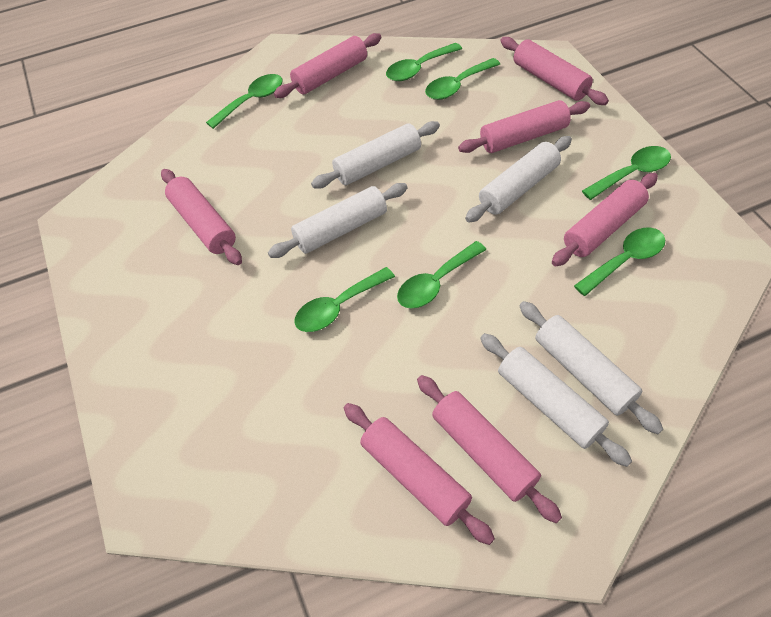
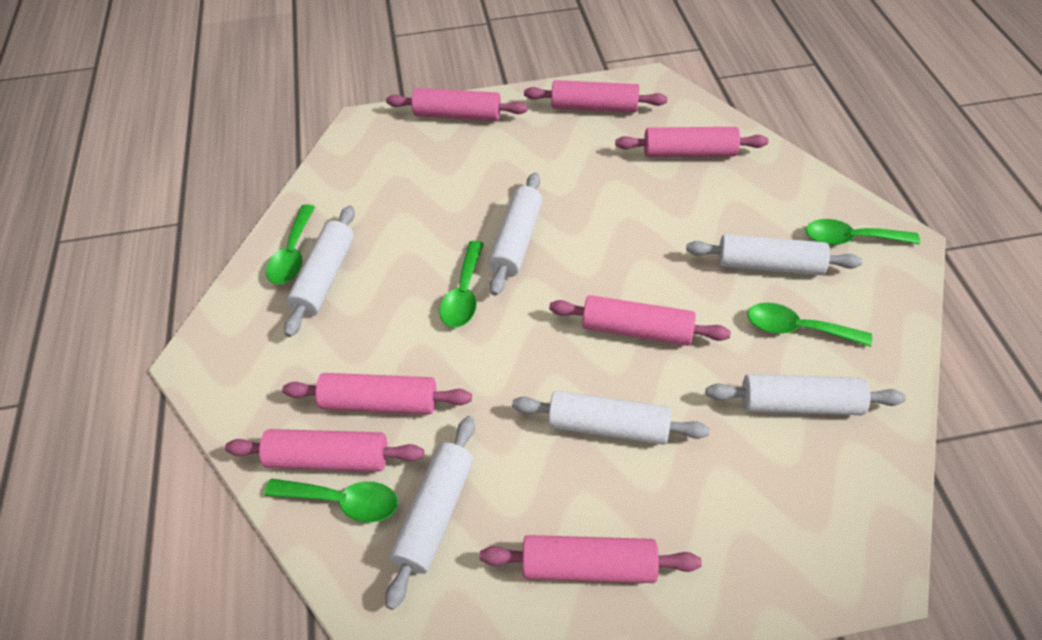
green spoon: 7 -> 5
white rolling pin: 5 -> 6

